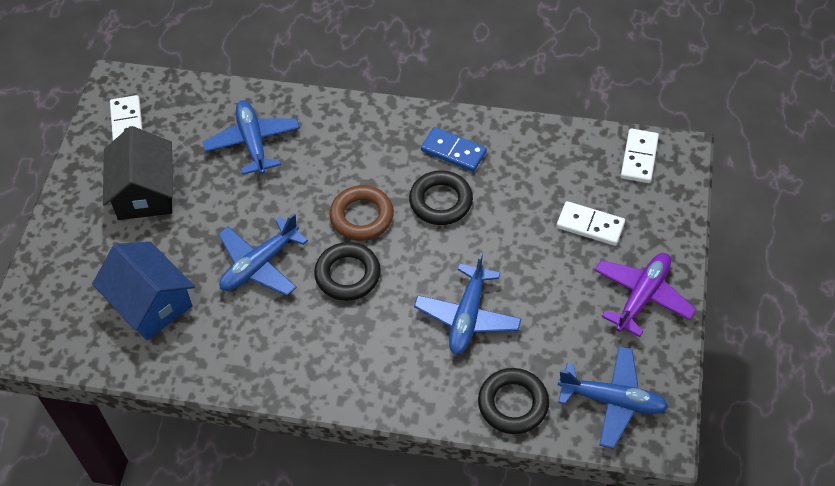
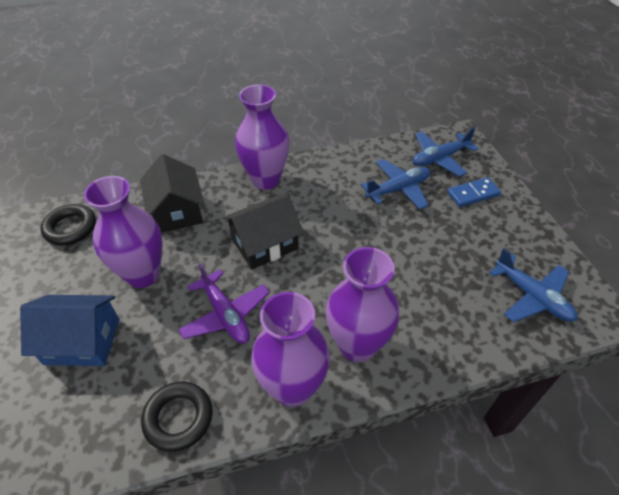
black house: 1 -> 2
black ring: 3 -> 2
blue plane: 4 -> 3
brown ring: 1 -> 0
purple vase: 0 -> 4
white domino: 3 -> 0

